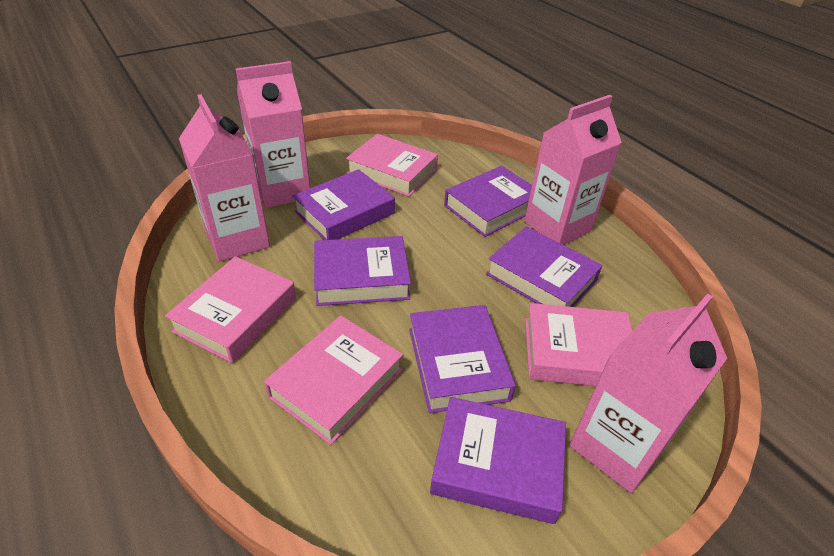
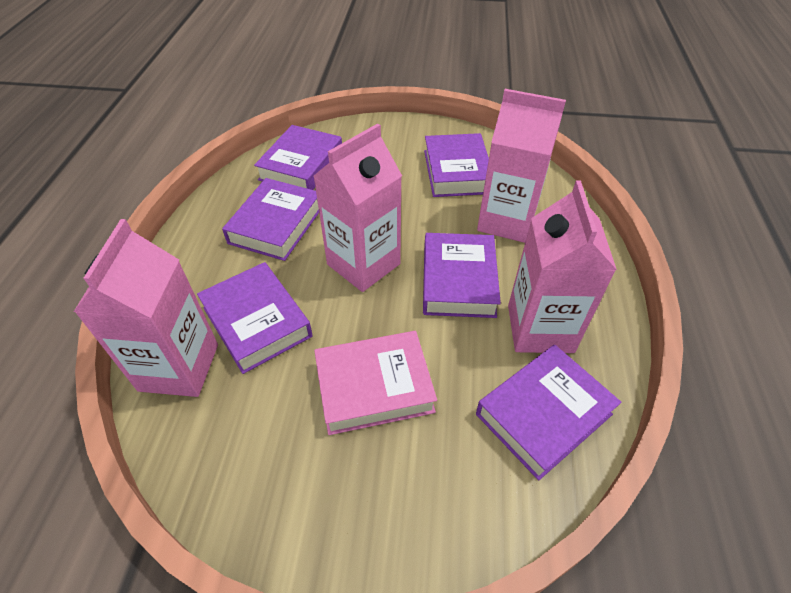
pink book: 4 -> 1

